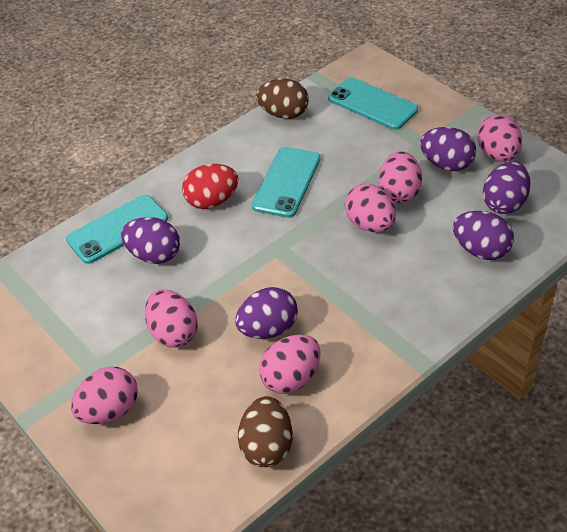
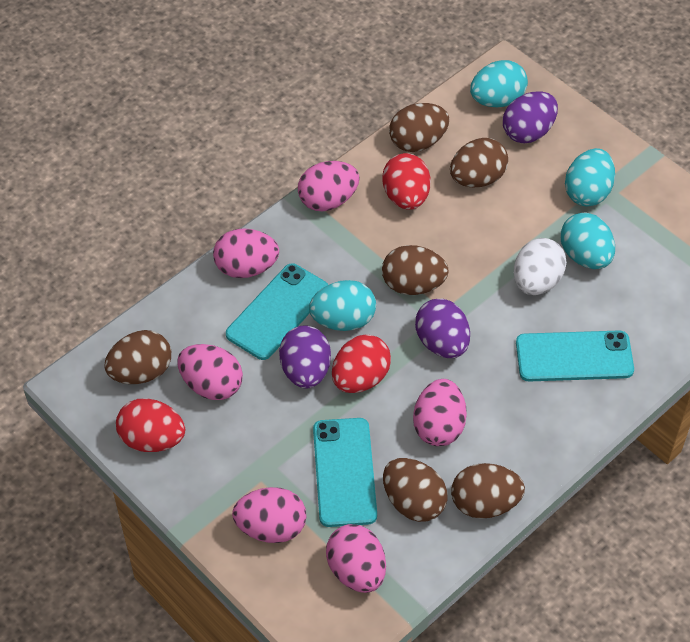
brown egg: 2 -> 6
purple egg: 5 -> 3
red egg: 1 -> 3
turquoise egg: 0 -> 4
white egg: 0 -> 1

